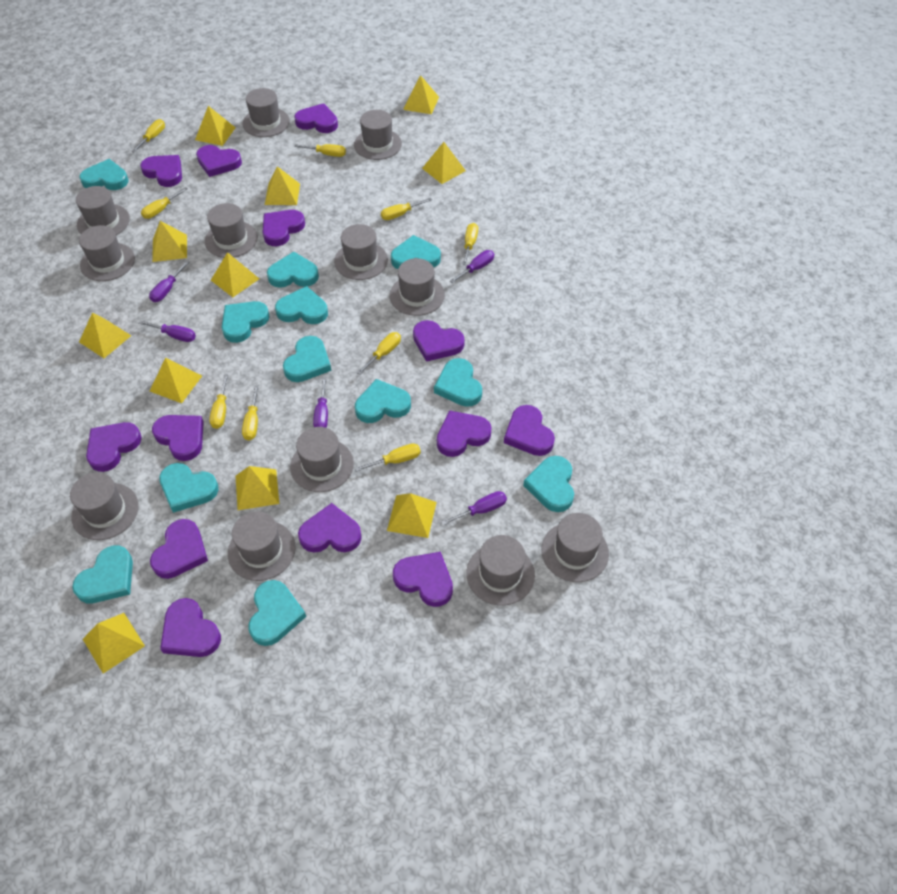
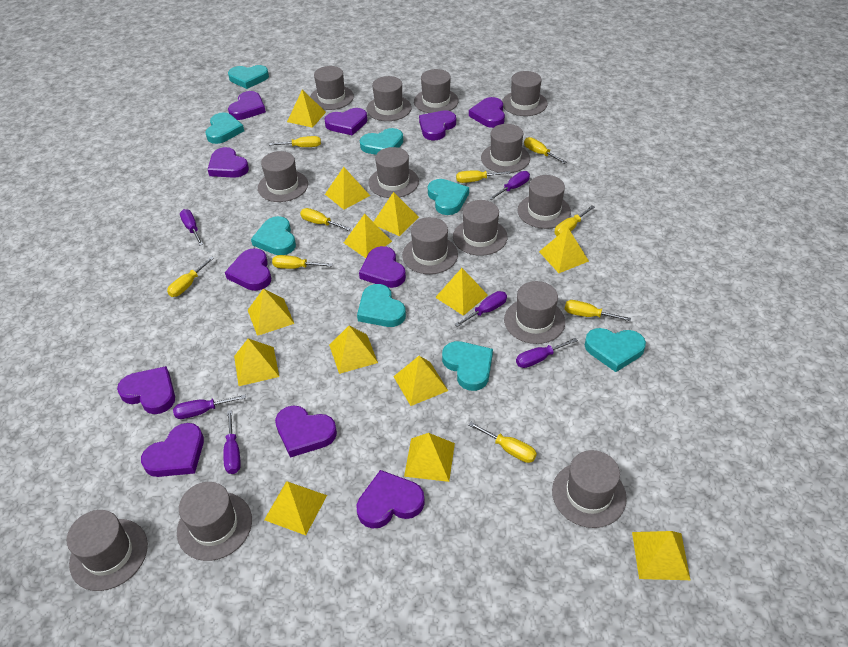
grey hat: 12 -> 14
purple heart: 13 -> 11
purple screwdriver: 5 -> 6
turquoise heart: 12 -> 8
yellow pyramid: 11 -> 13

